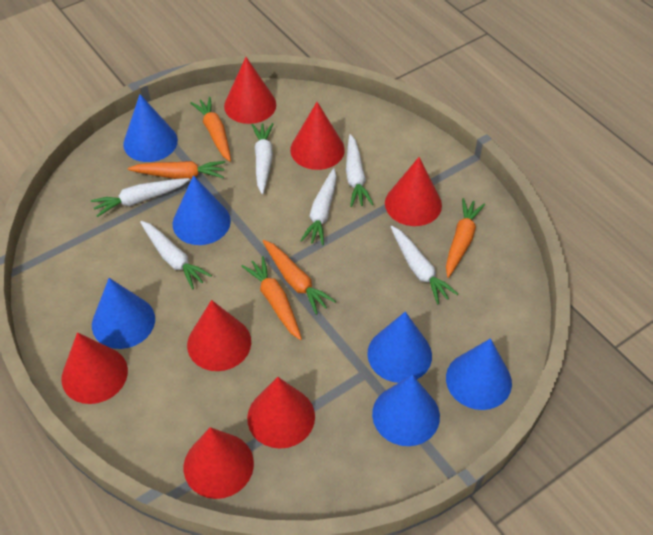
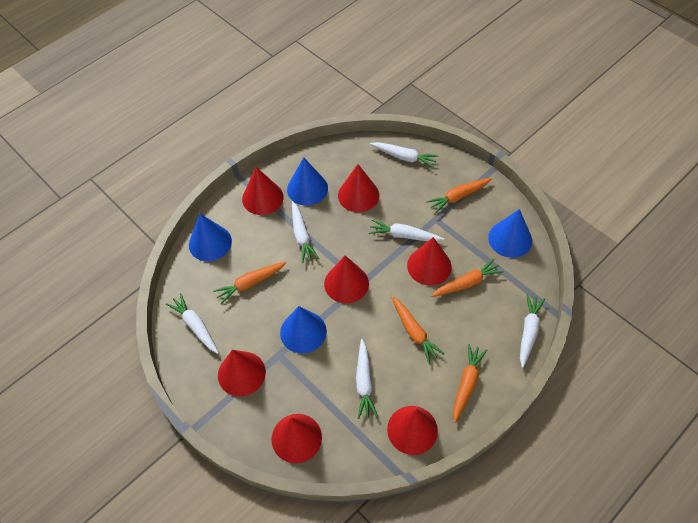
blue cone: 6 -> 4

